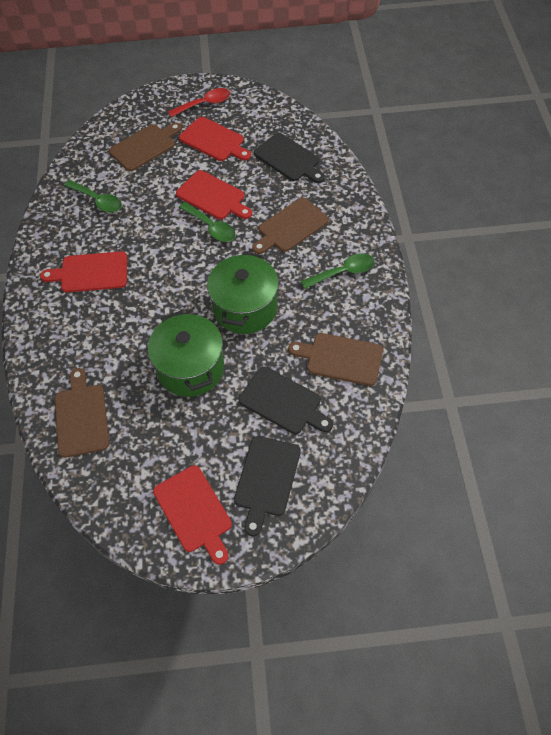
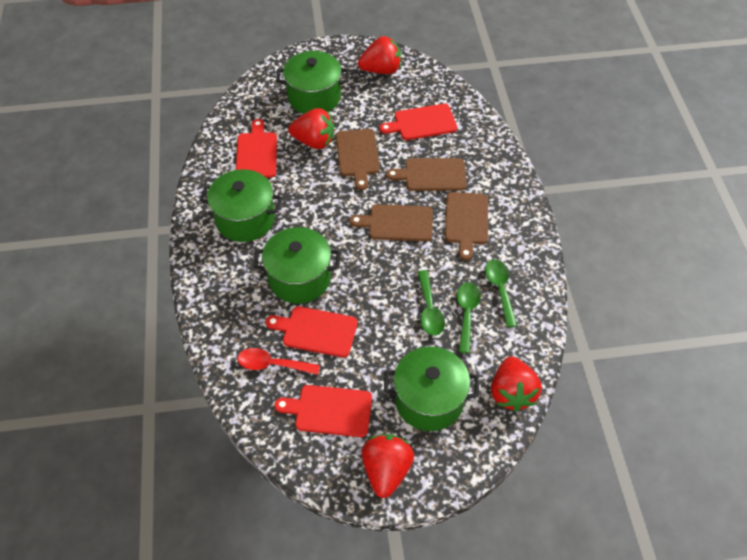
black cutting board: 3 -> 0
green pot: 2 -> 4
red strawberry: 0 -> 4

